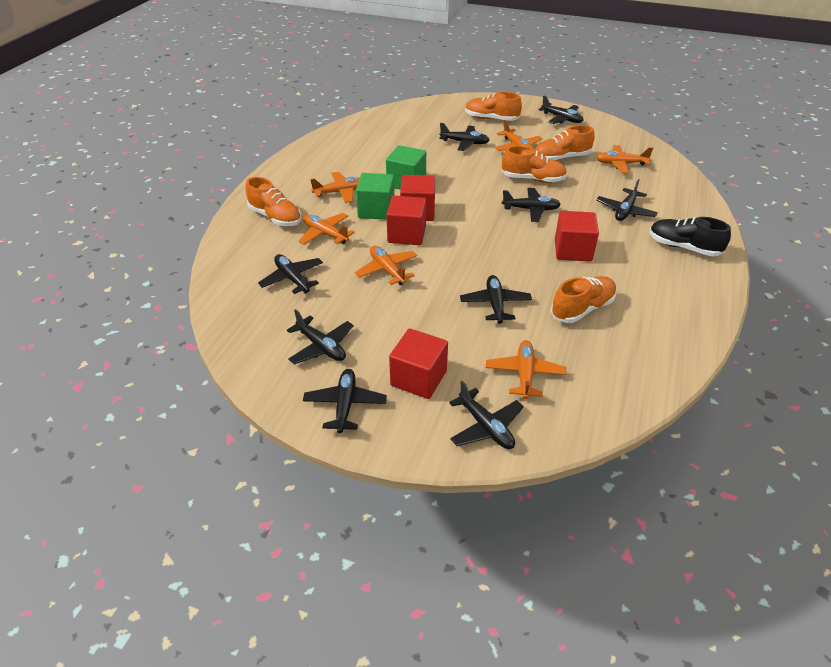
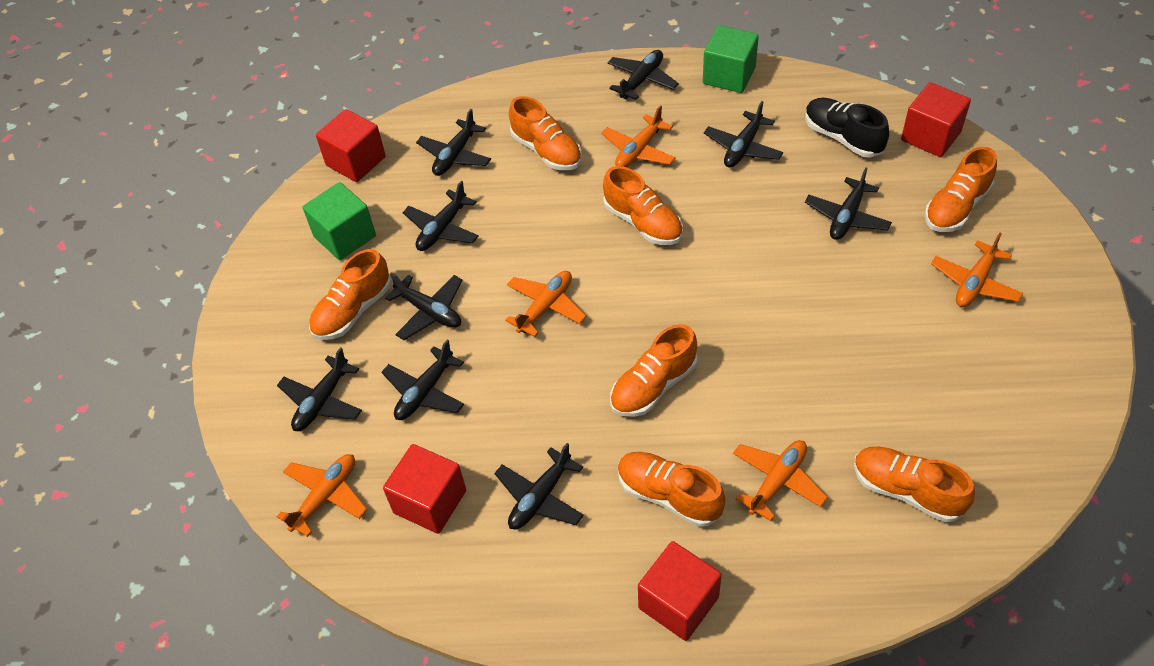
orange plane: 6 -> 5
orange shoe: 5 -> 7

